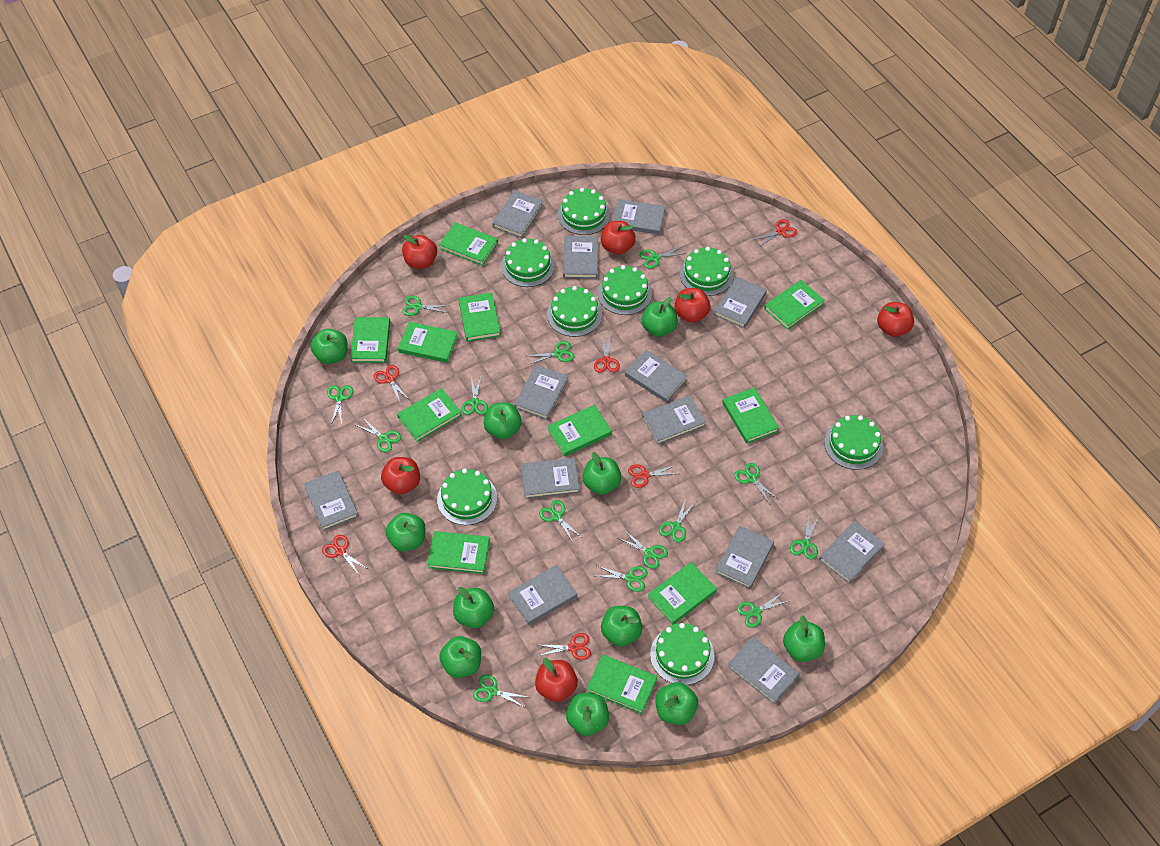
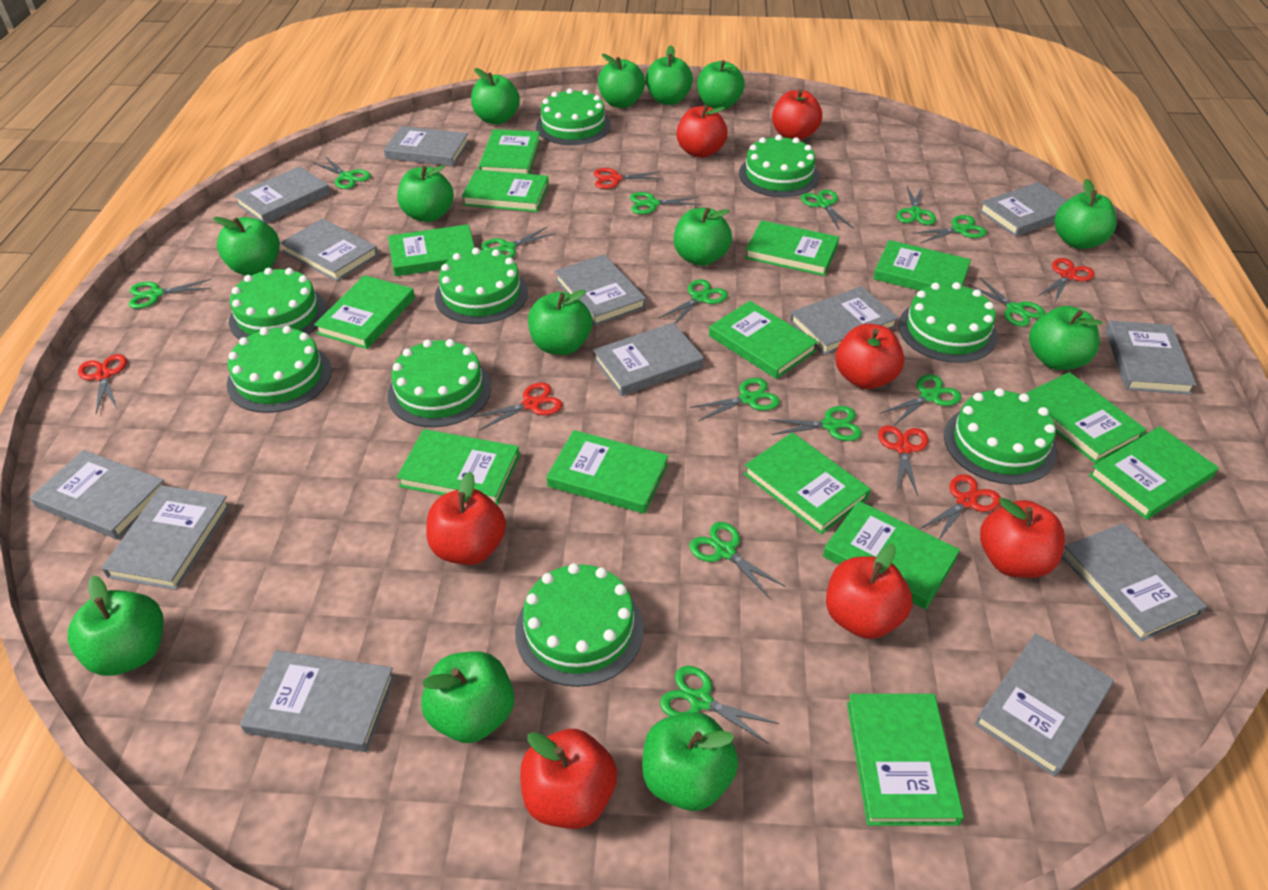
green apple: 11 -> 13
green book: 11 -> 14
green cake: 8 -> 9
red apple: 6 -> 7

